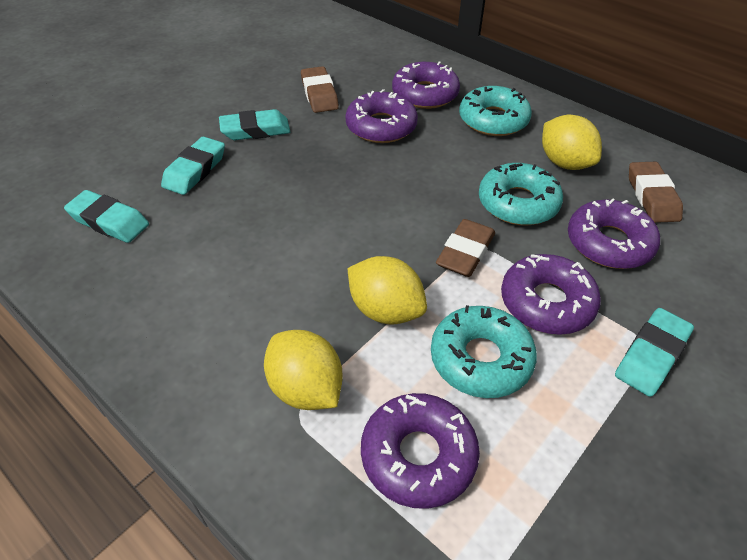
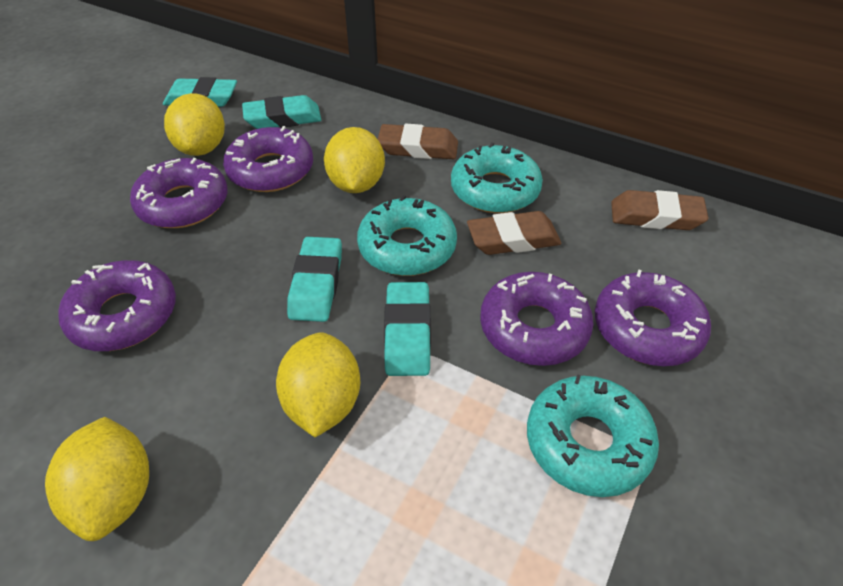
yellow lemon: 3 -> 4

